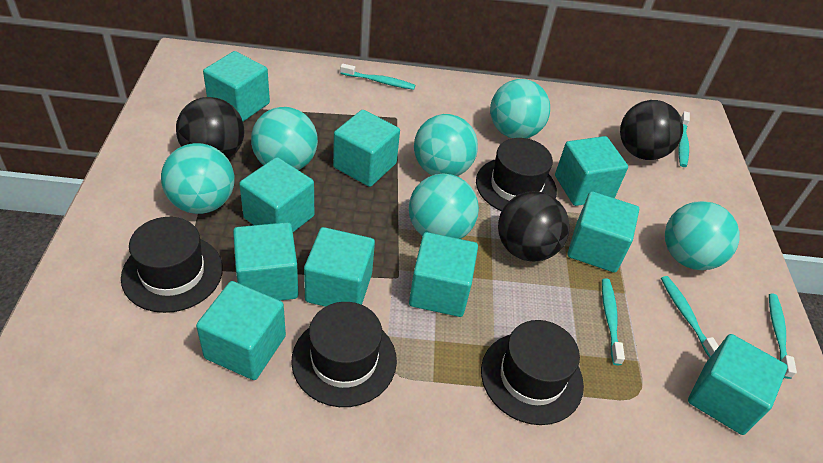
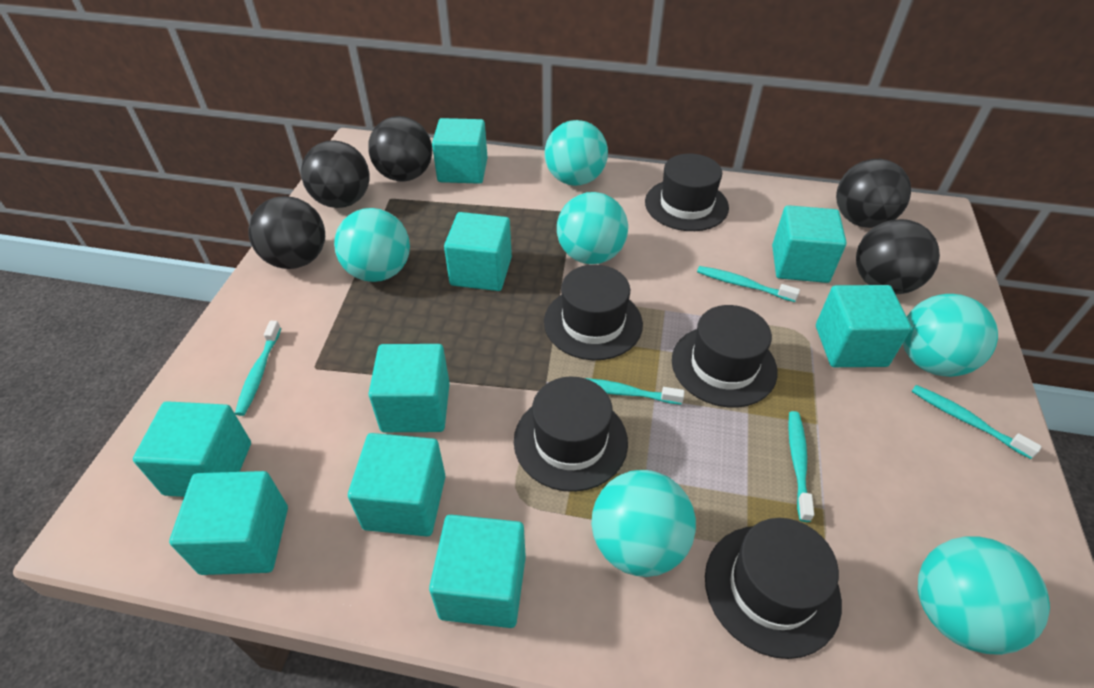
black ball: 3 -> 5
black hat: 4 -> 5
turquoise cube: 10 -> 9

